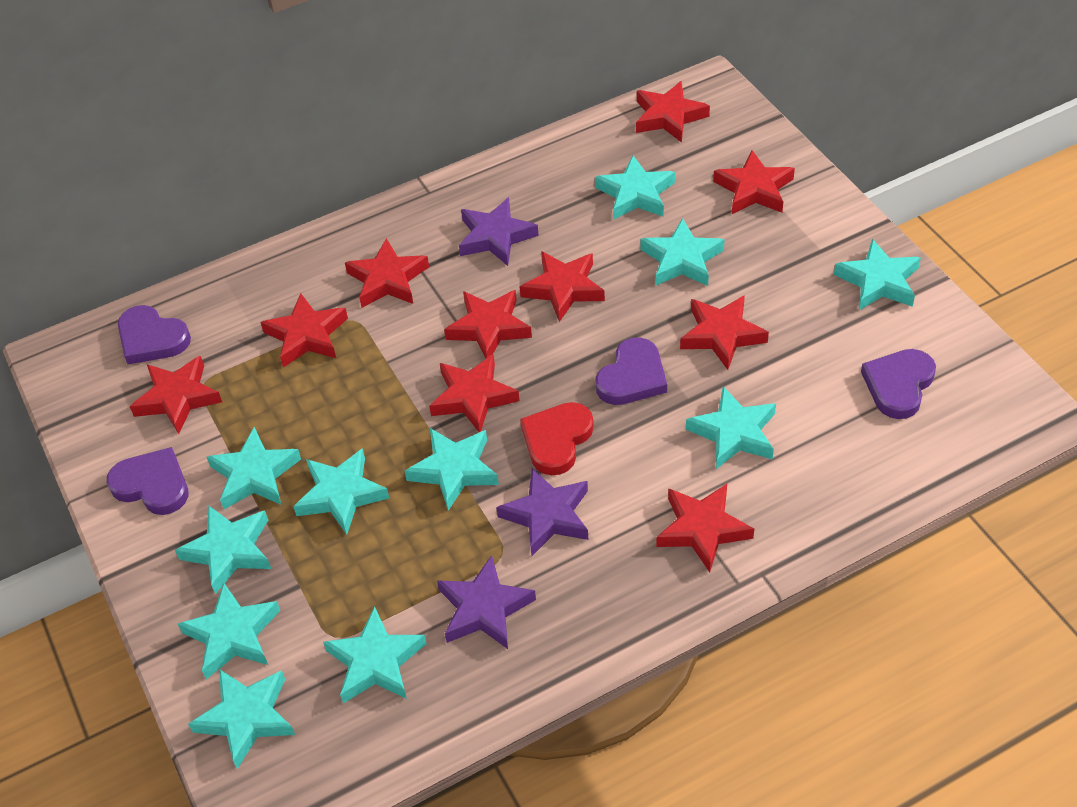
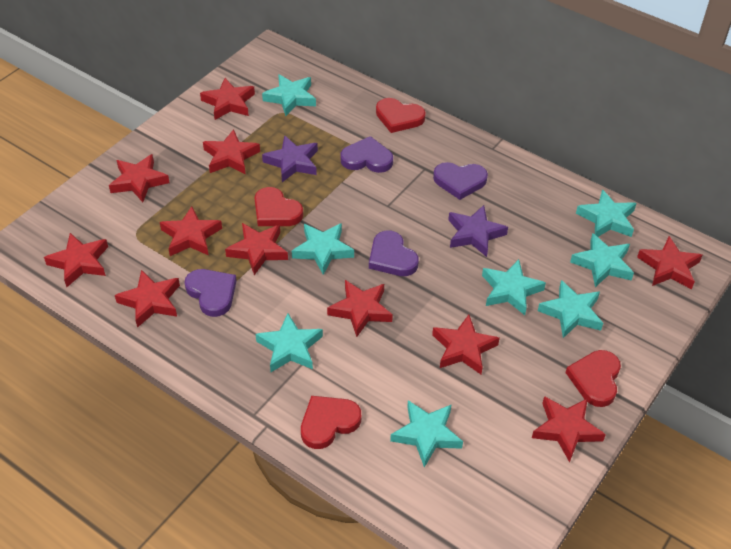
purple star: 3 -> 2
red heart: 1 -> 4
red star: 10 -> 11
turquoise star: 11 -> 8

